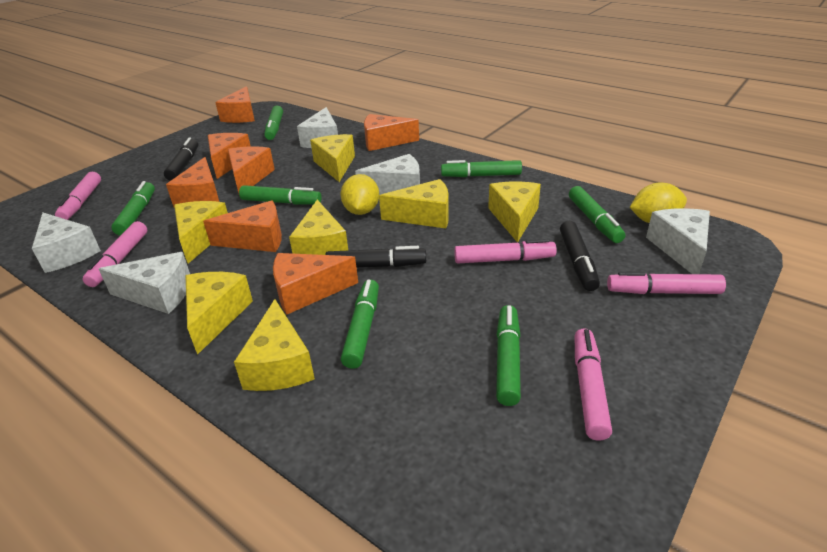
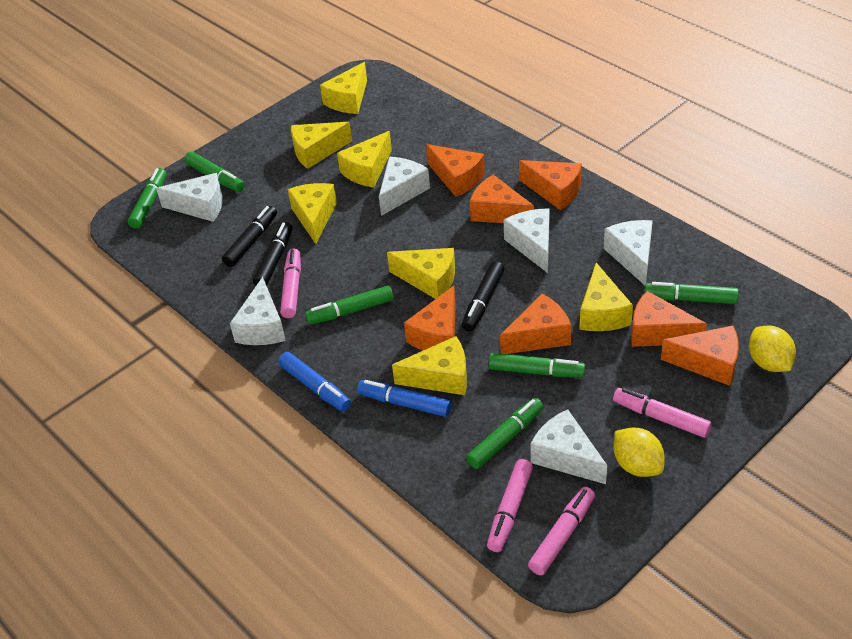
blue marker: 0 -> 2
green marker: 7 -> 6
pink marker: 5 -> 4
white cheese: 5 -> 6

